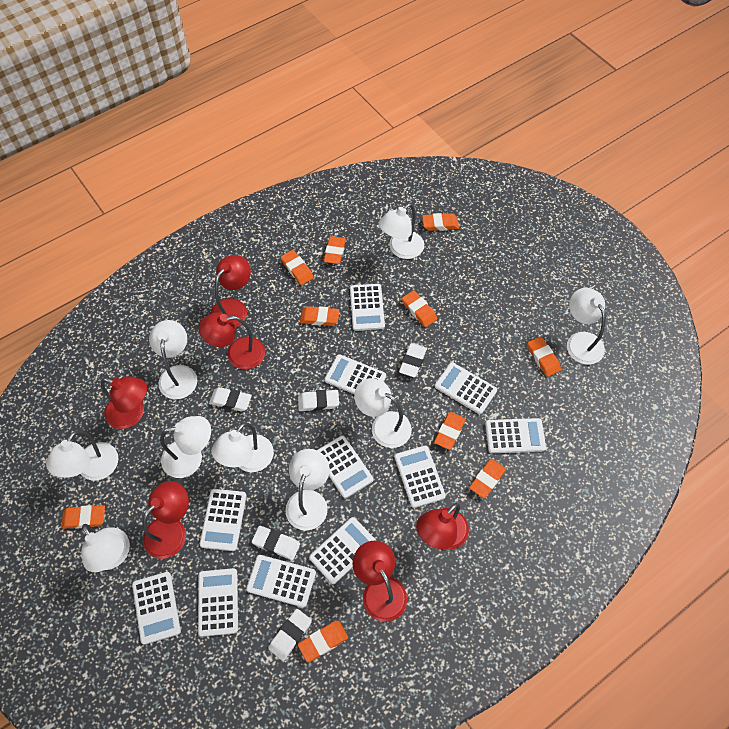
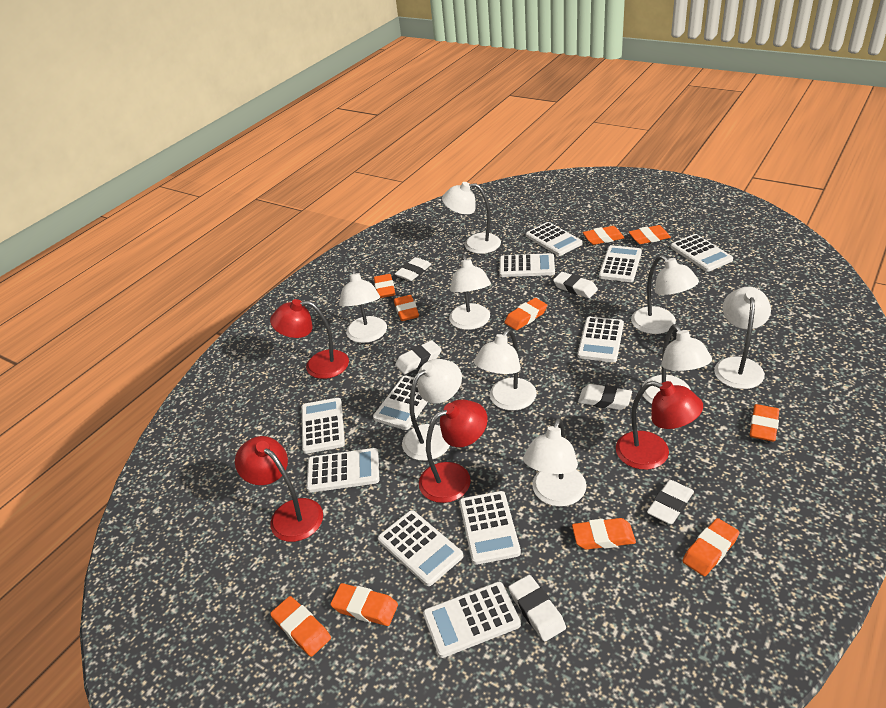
red lamp: 6 -> 4
white eraser: 5 -> 6

